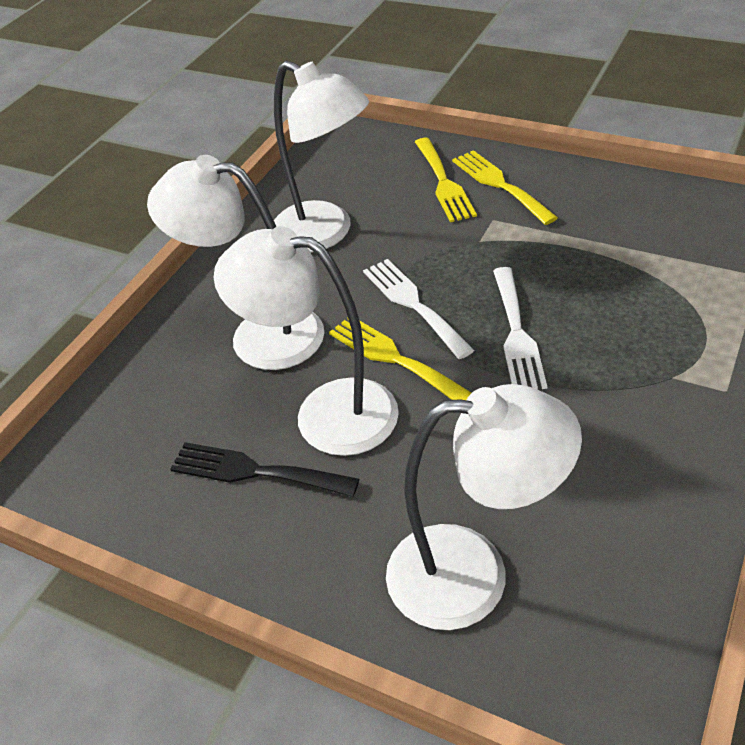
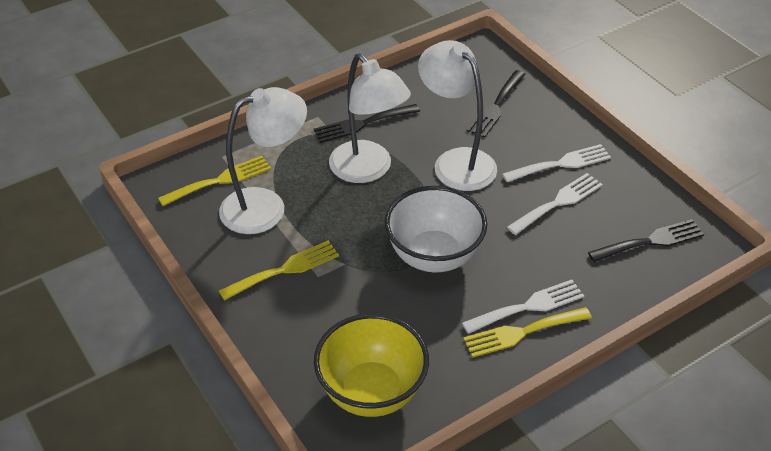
black fork: 1 -> 3
white bowl: 0 -> 1
white fork: 2 -> 3
white lamp: 4 -> 3
yellow bowl: 0 -> 1

